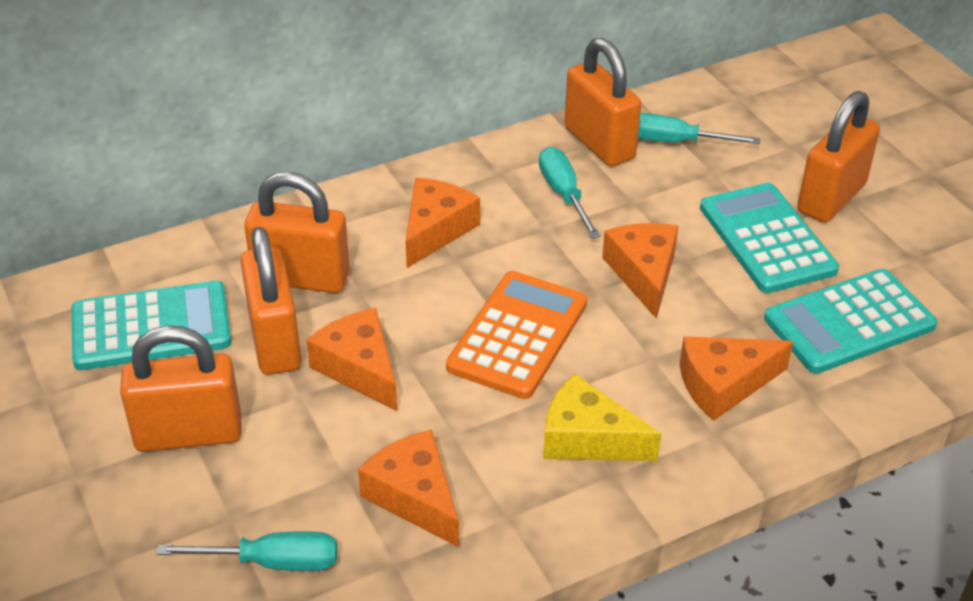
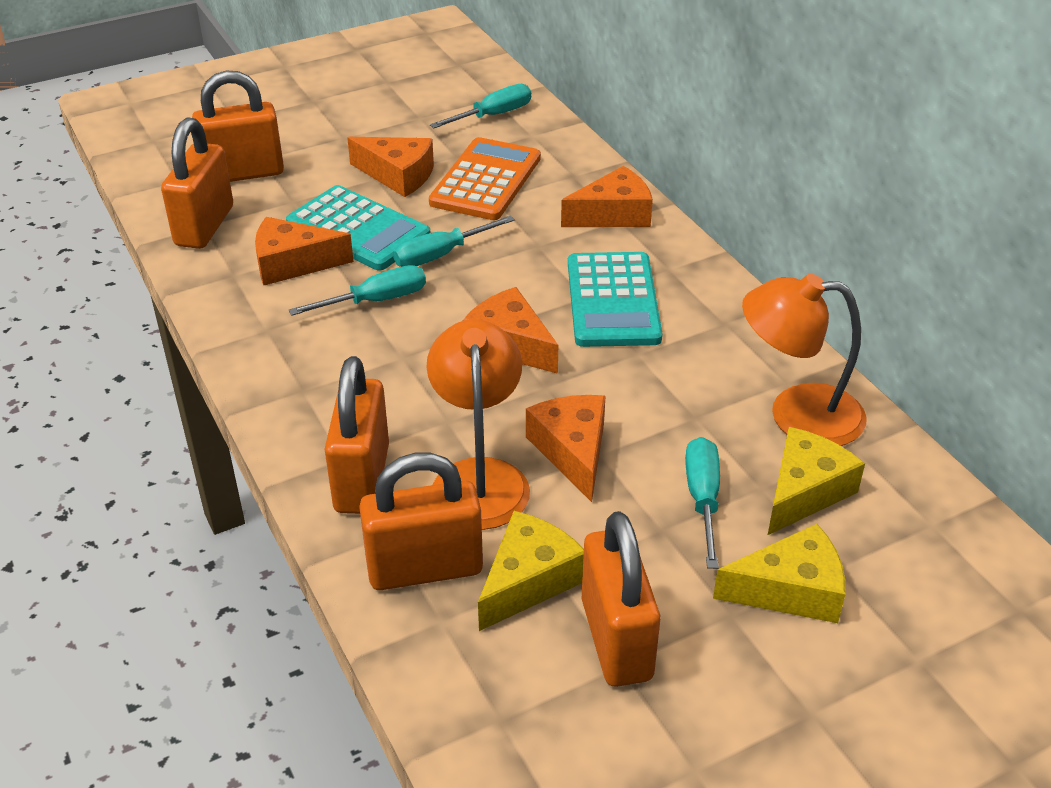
orange lamp: 0 -> 2
turquoise calculator: 3 -> 2
turquoise screwdriver: 3 -> 4
yellow cheese: 1 -> 3

